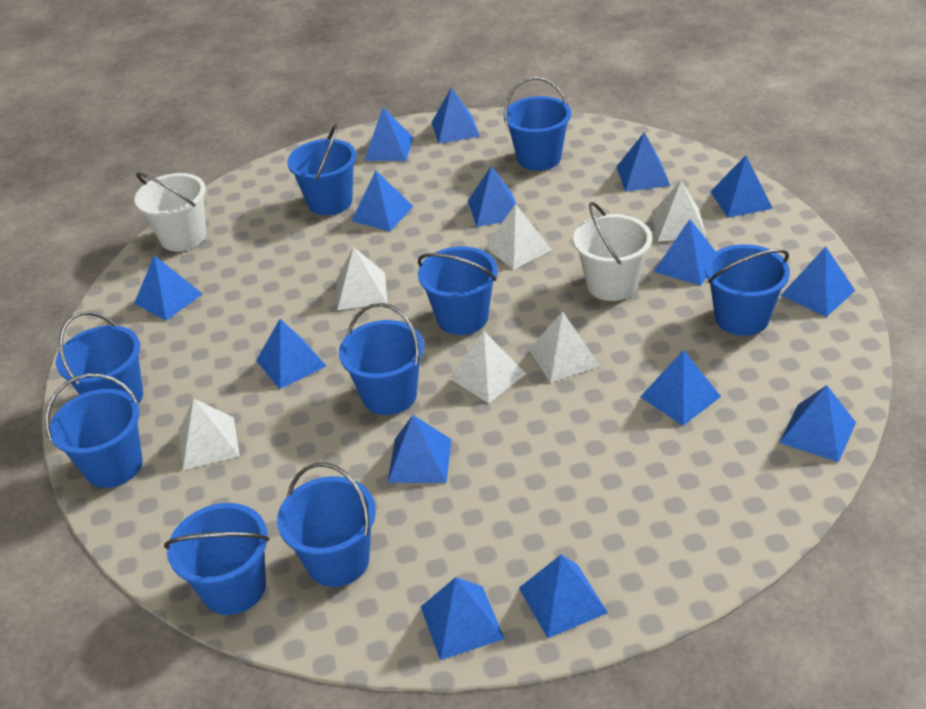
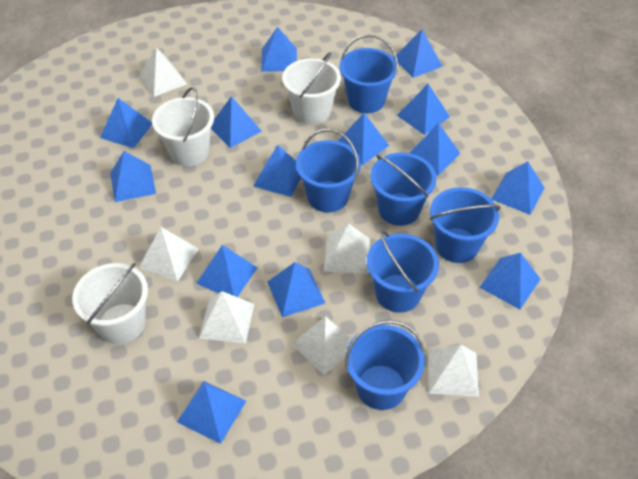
blue bucket: 9 -> 6
blue pyramid: 15 -> 14
white bucket: 2 -> 3

